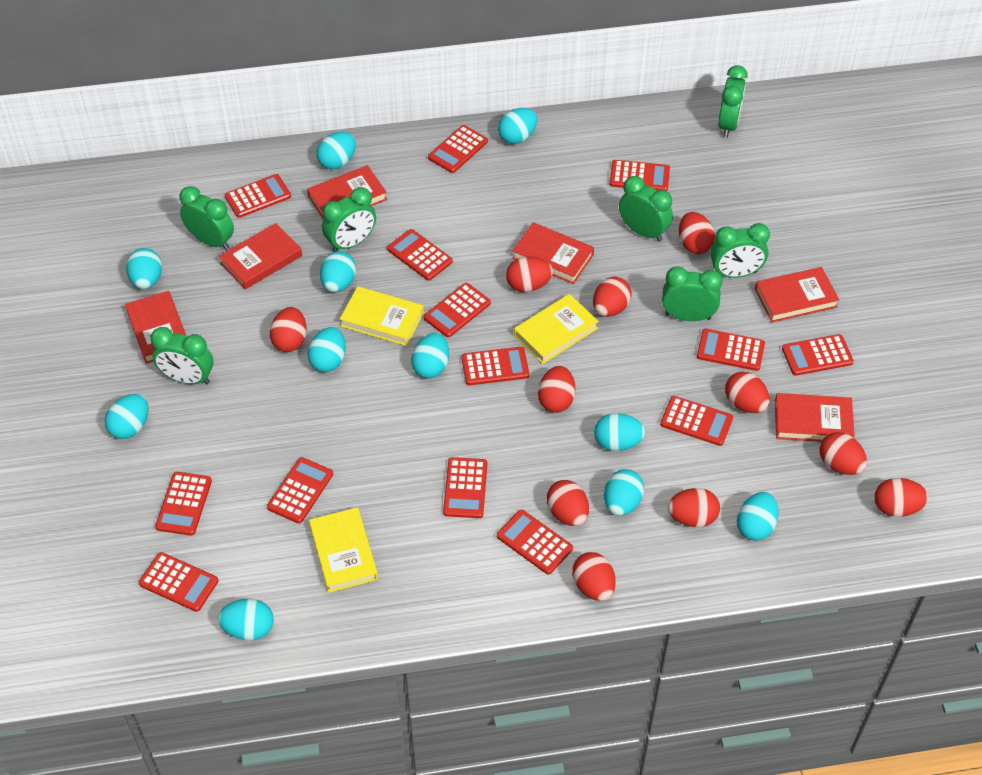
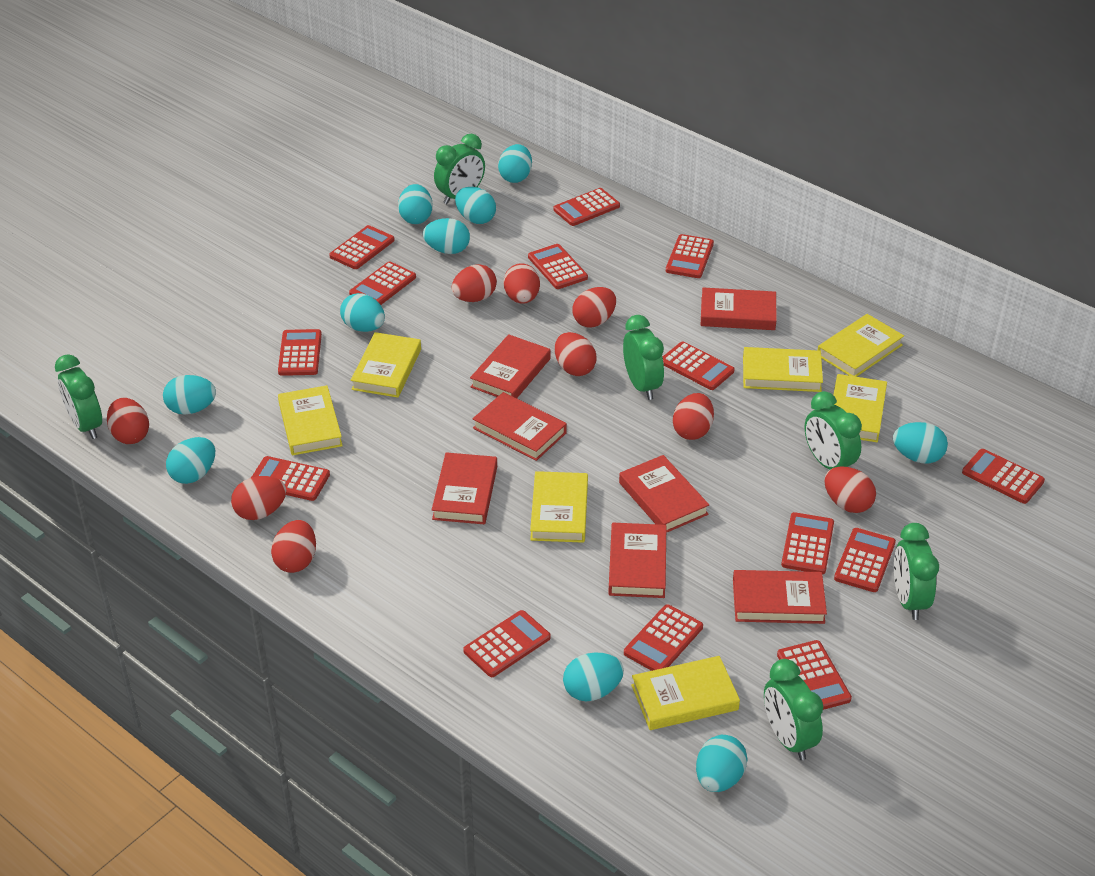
green clock: 7 -> 6
red book: 6 -> 7
red egg: 11 -> 9
turquoise egg: 11 -> 10
yellow book: 3 -> 7

